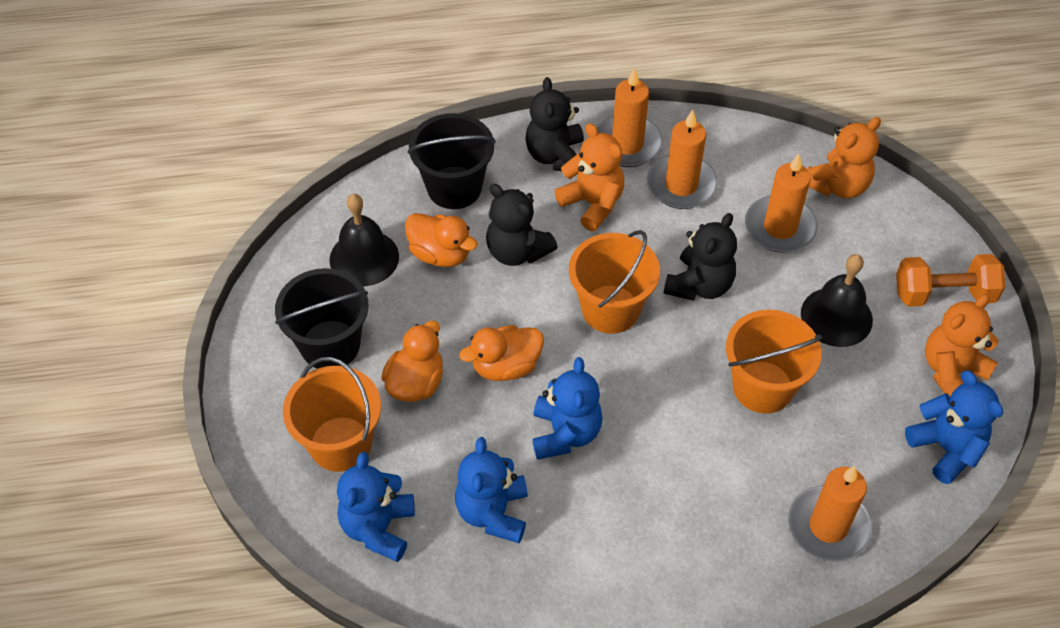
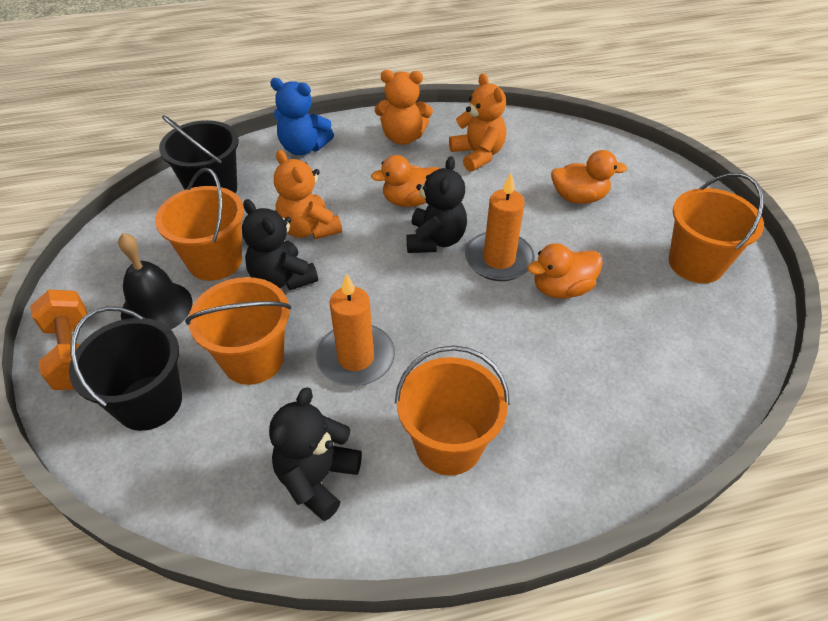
black bell: 2 -> 1
blue teddy bear: 4 -> 1
orange bucket: 3 -> 4
orange candle: 4 -> 2

